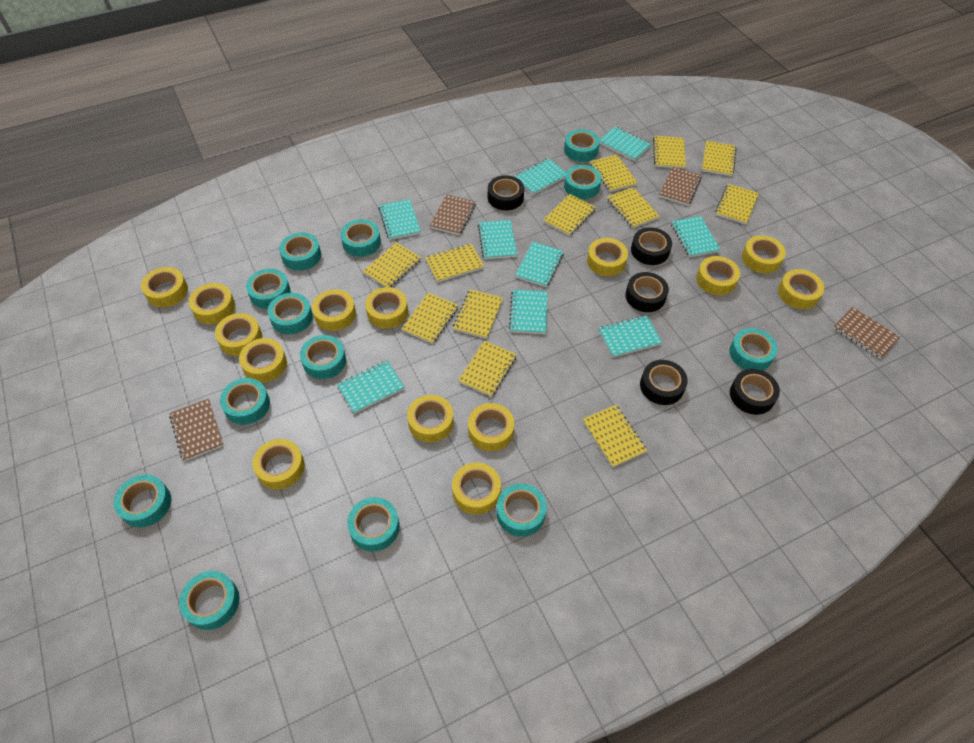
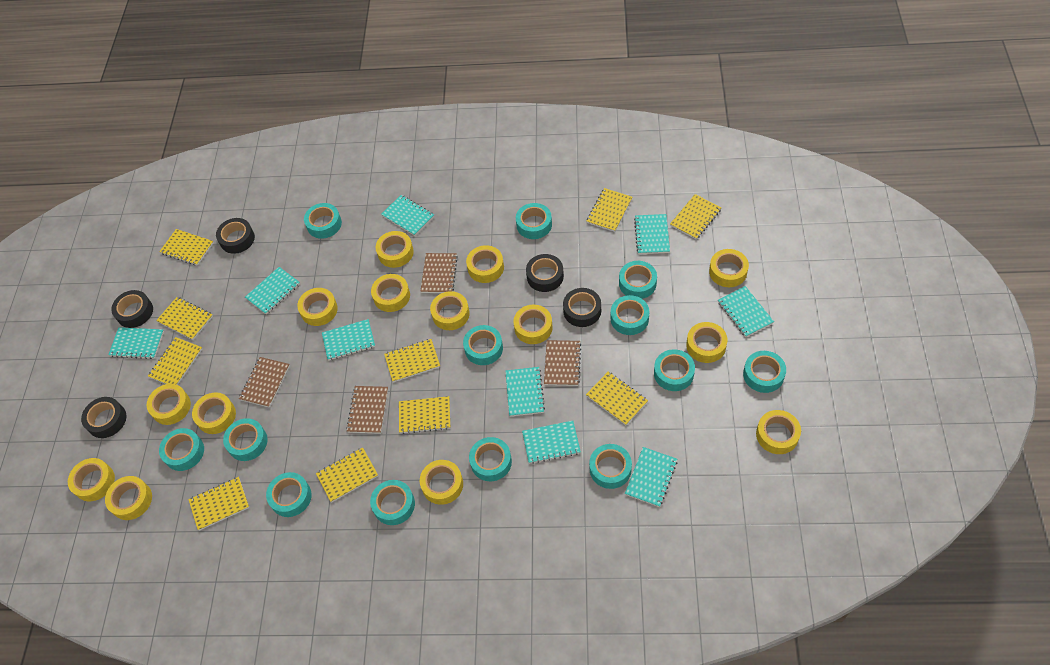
yellow notebook: 12 -> 10

